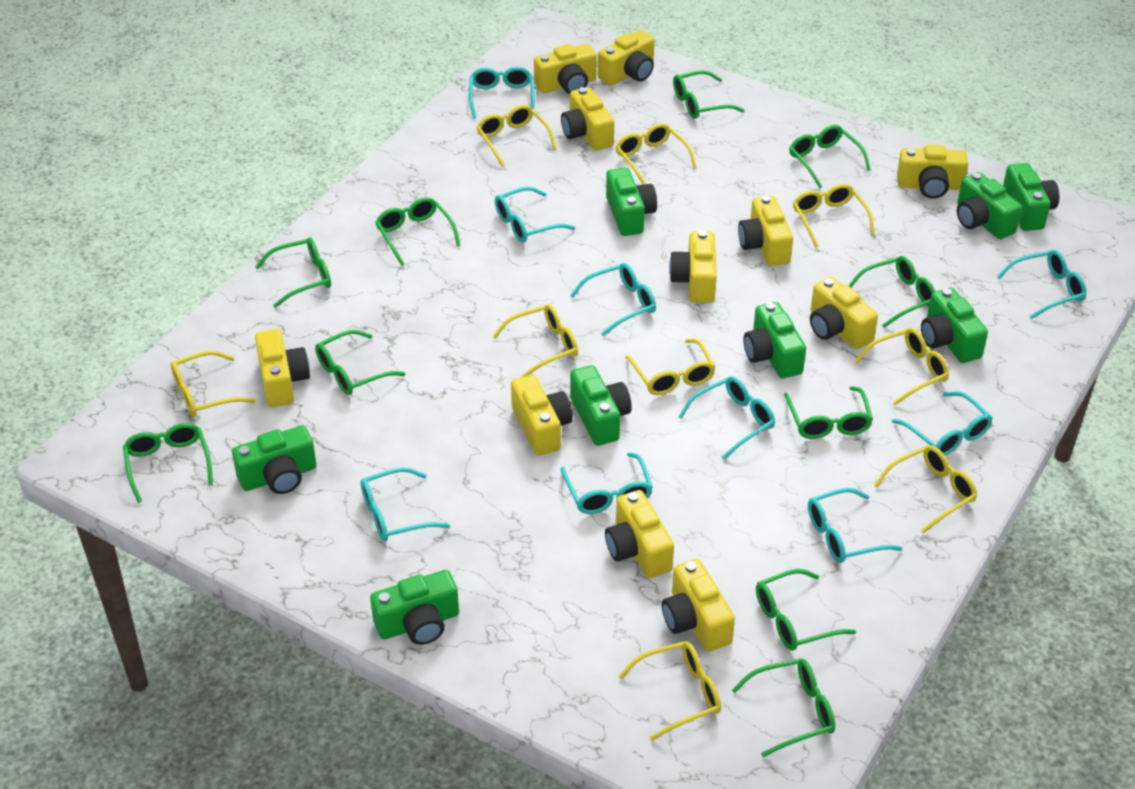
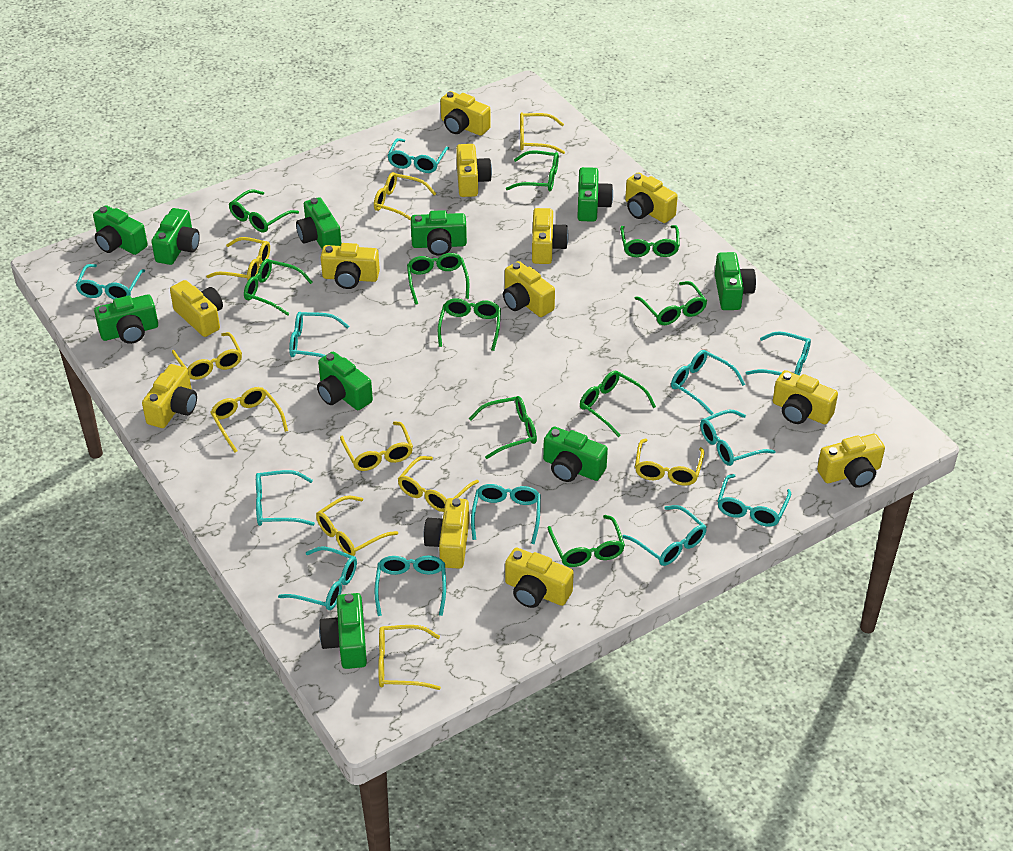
green camera: 8 -> 10
turquoise glasses: 9 -> 12
yellow camera: 11 -> 12
yellow glasses: 9 -> 10

